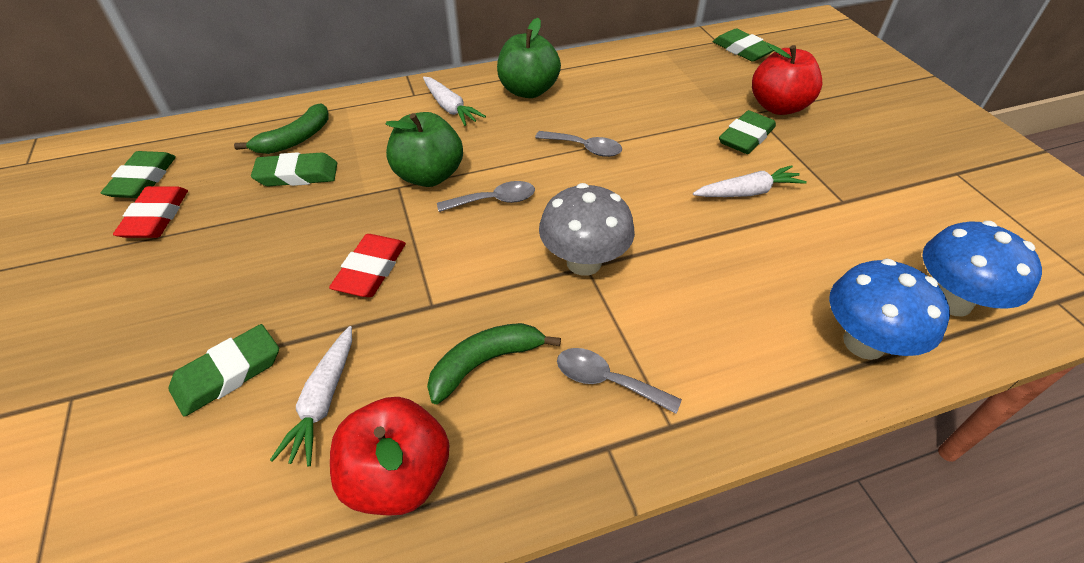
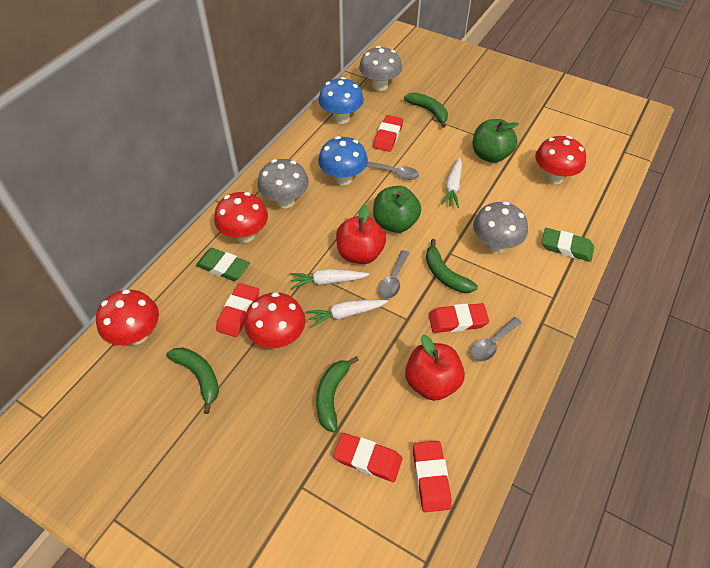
green banana: 2 -> 4
green eraser: 5 -> 2
grey mushroom: 1 -> 3
red eraser: 2 -> 5
red mushroom: 0 -> 4

